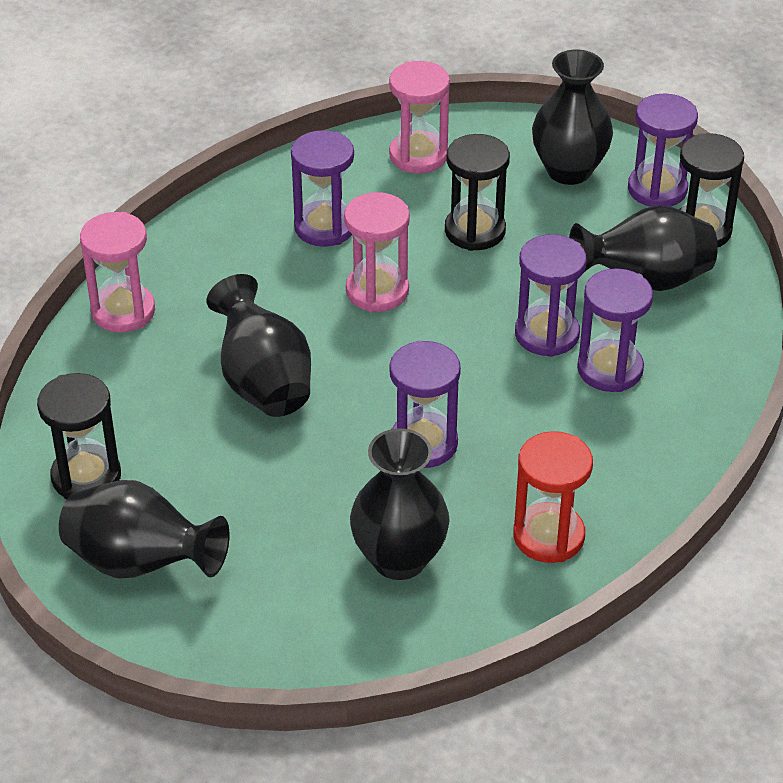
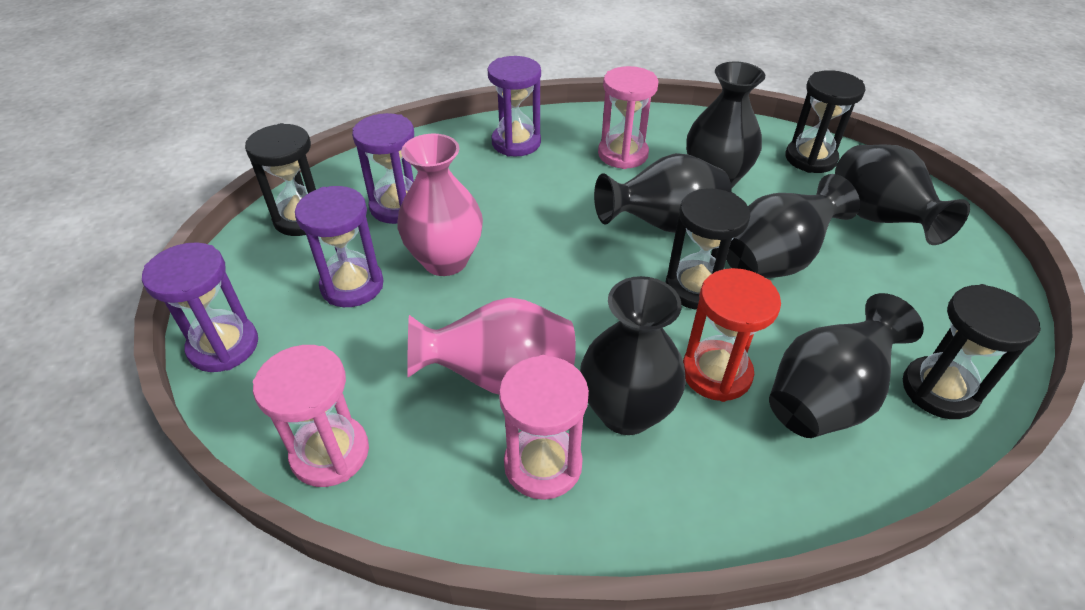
black hourglass: 3 -> 4
black vase: 5 -> 6
pink vase: 0 -> 2
purple hourglass: 5 -> 4

